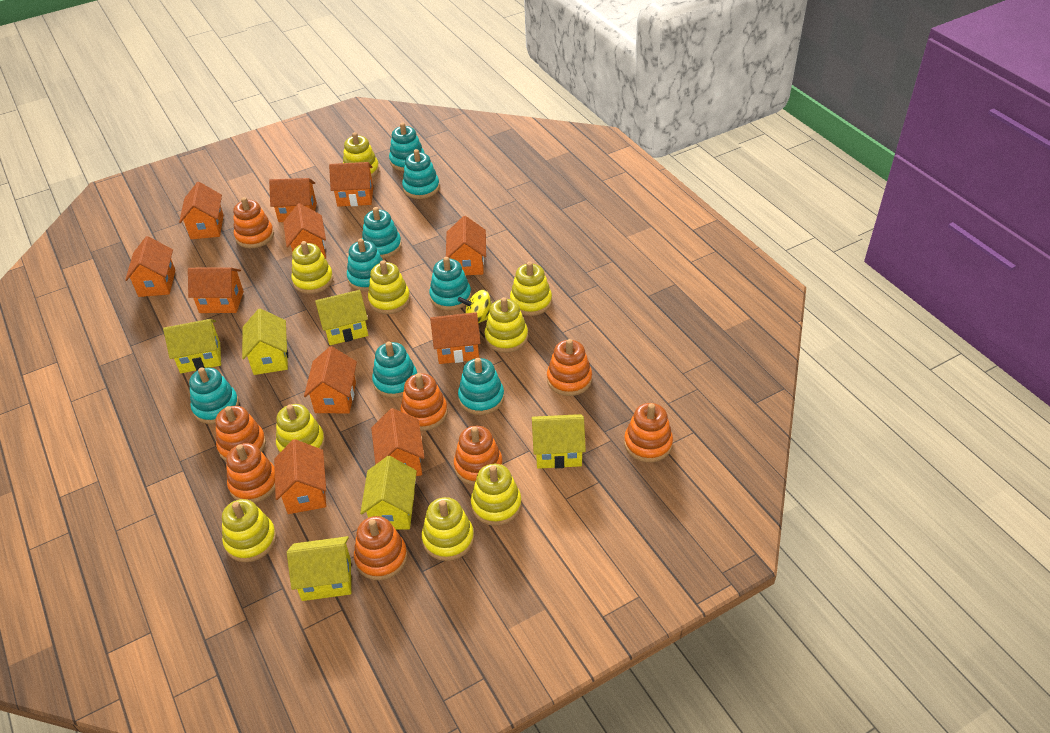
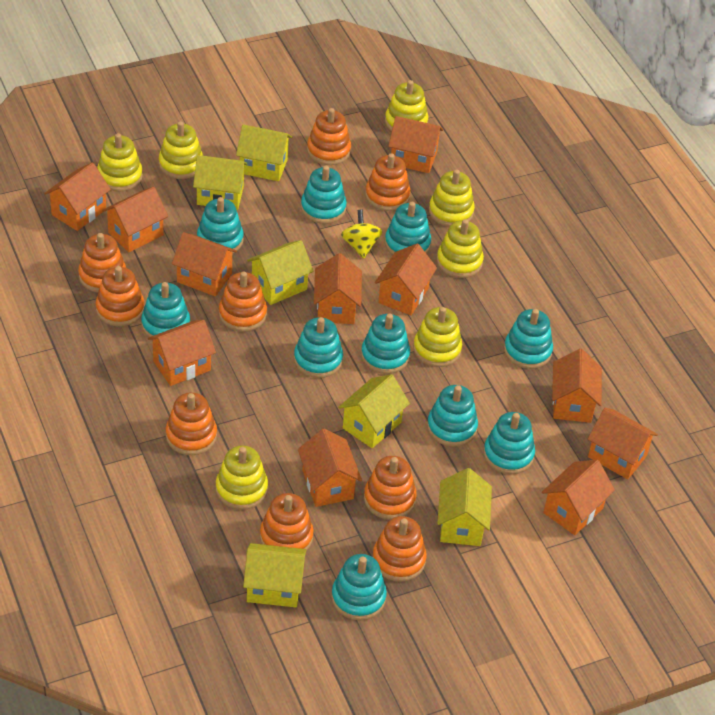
orange stacking toy: 8 -> 9
turquoise stacking toy: 8 -> 10
yellow stacking toy: 9 -> 7

